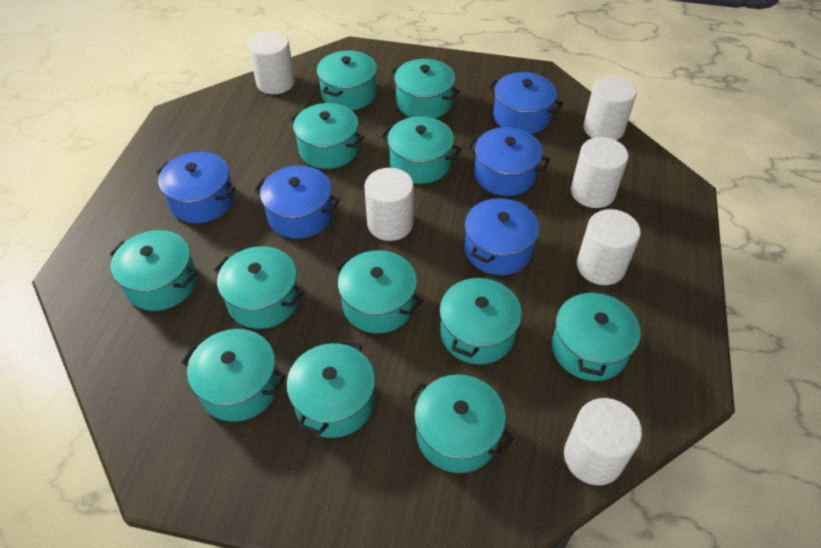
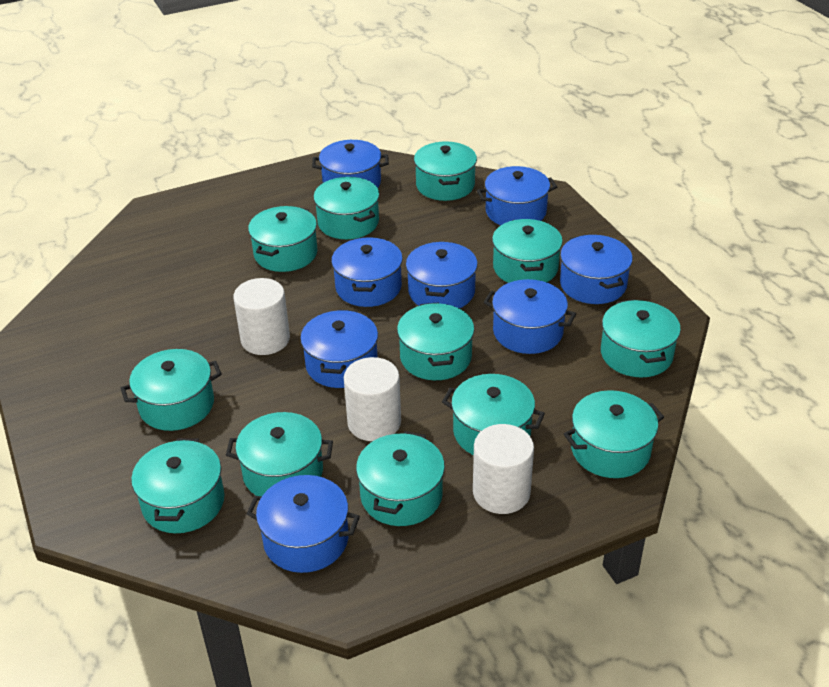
blue pot: 5 -> 8
white cylinder: 6 -> 3

